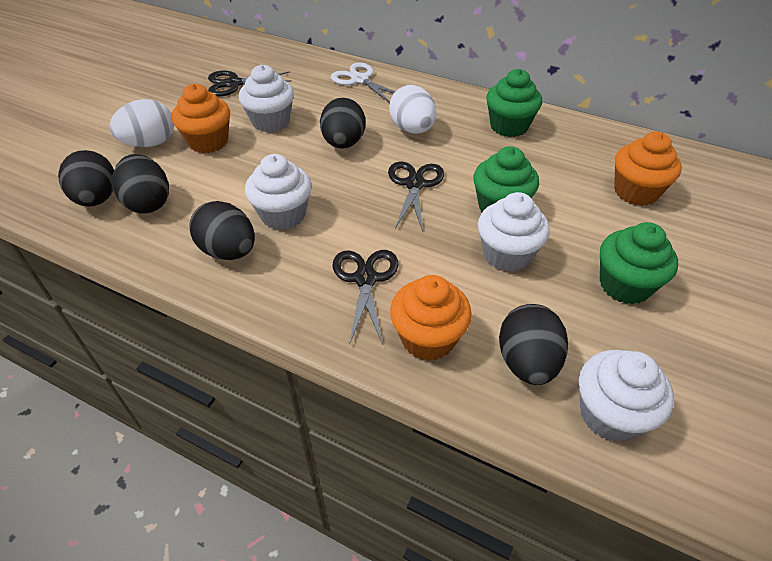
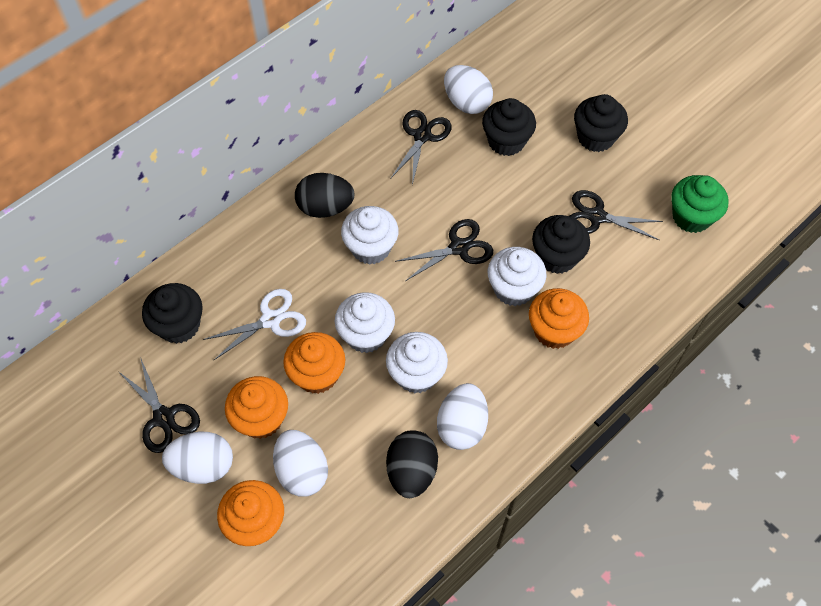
black cupcake: 0 -> 4
black egg: 5 -> 2
black scissors: 3 -> 4
green cupcake: 3 -> 1
orange cupcake: 3 -> 4
white egg: 2 -> 4

